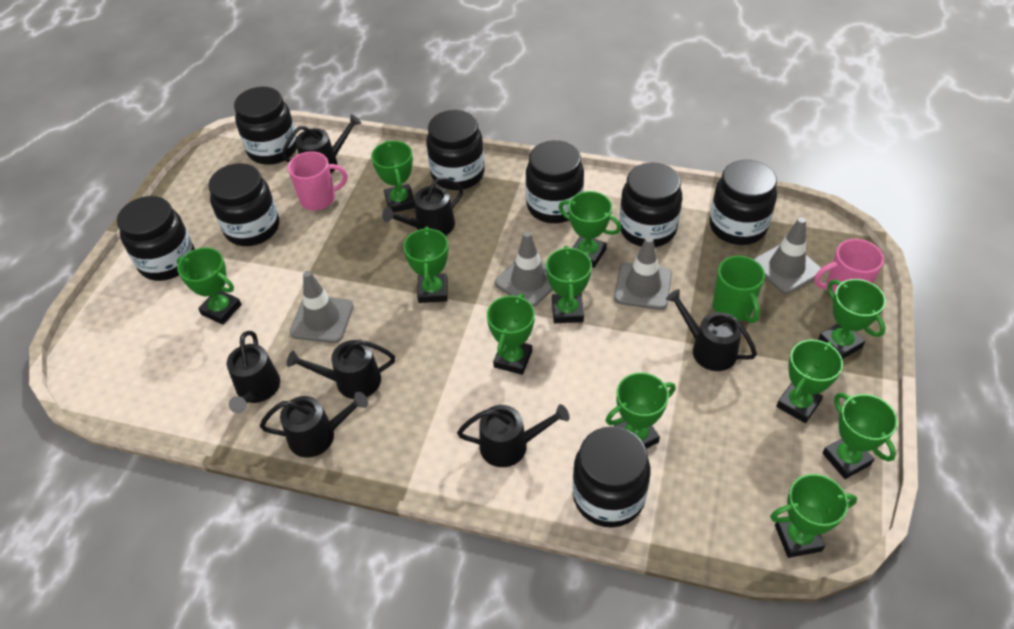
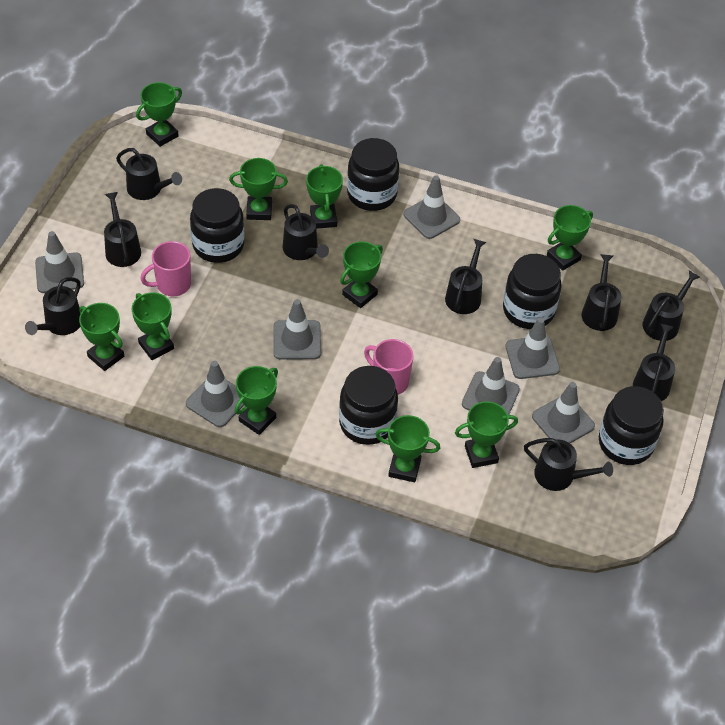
black jar: 8 -> 5
black watering can: 7 -> 9
green mug: 1 -> 0
green trophy: 11 -> 10
grey traffic cone: 4 -> 7

